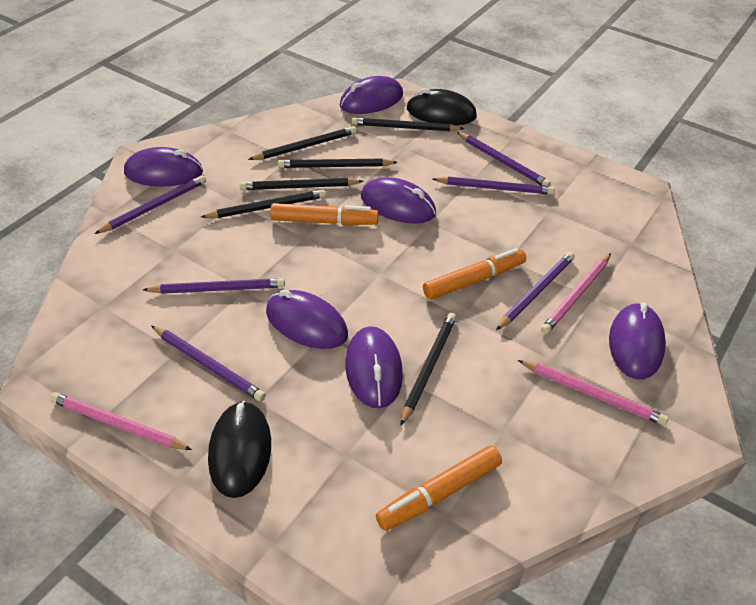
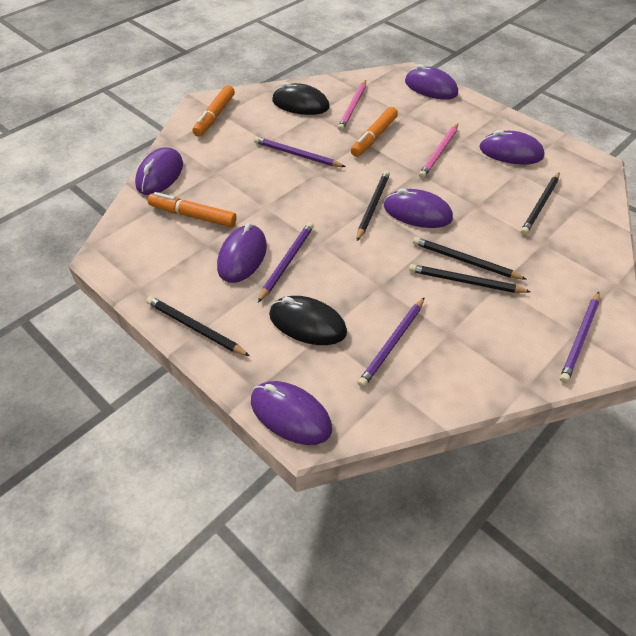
black pencil: 6 -> 5
pink pencil: 3 -> 2
purple pencil: 6 -> 4

